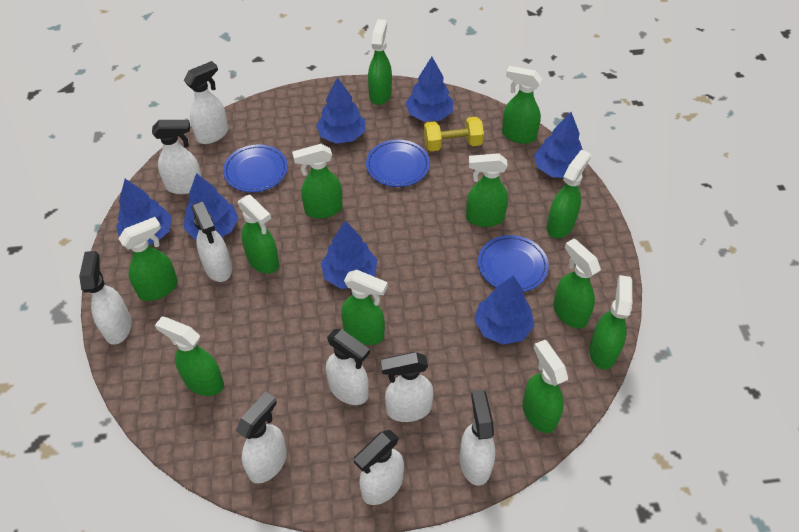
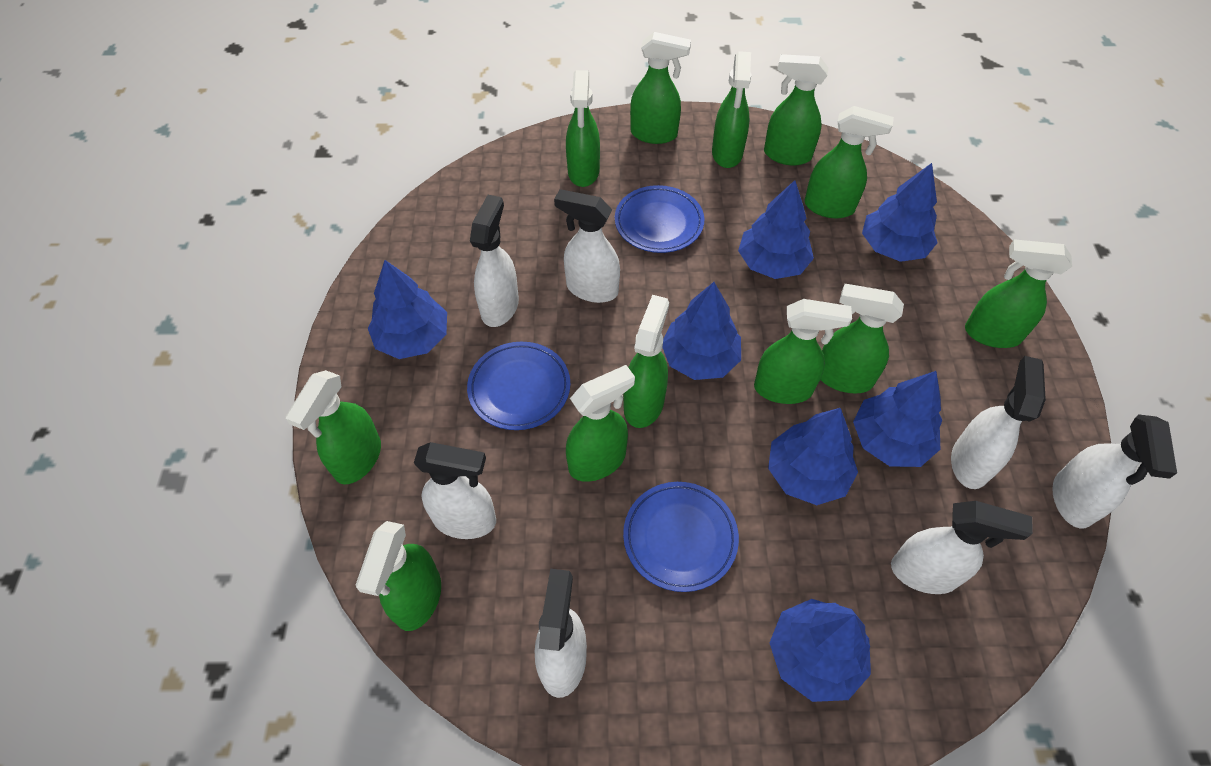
white spray bottle: 9 -> 7
yellow dumbbell: 1 -> 0

